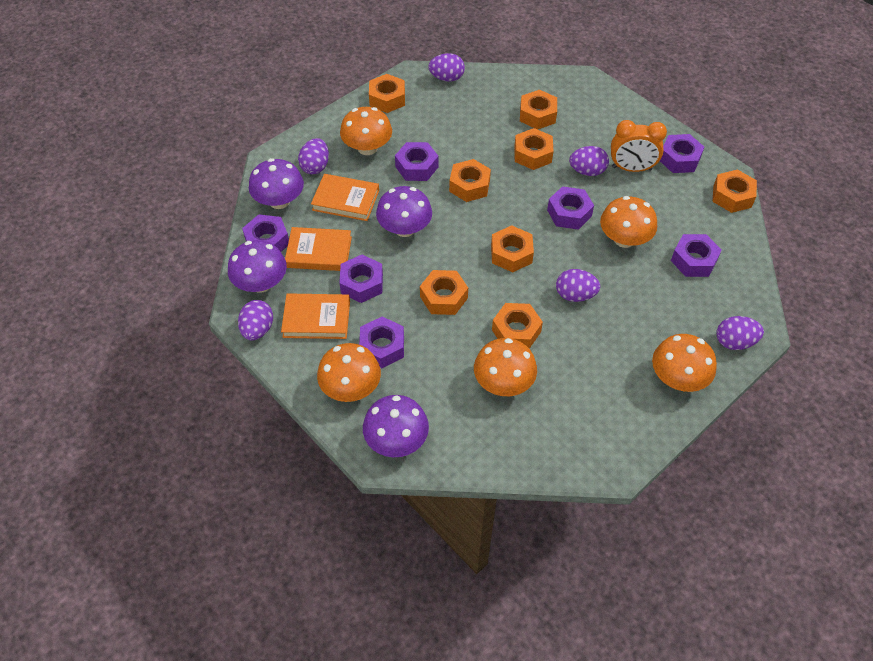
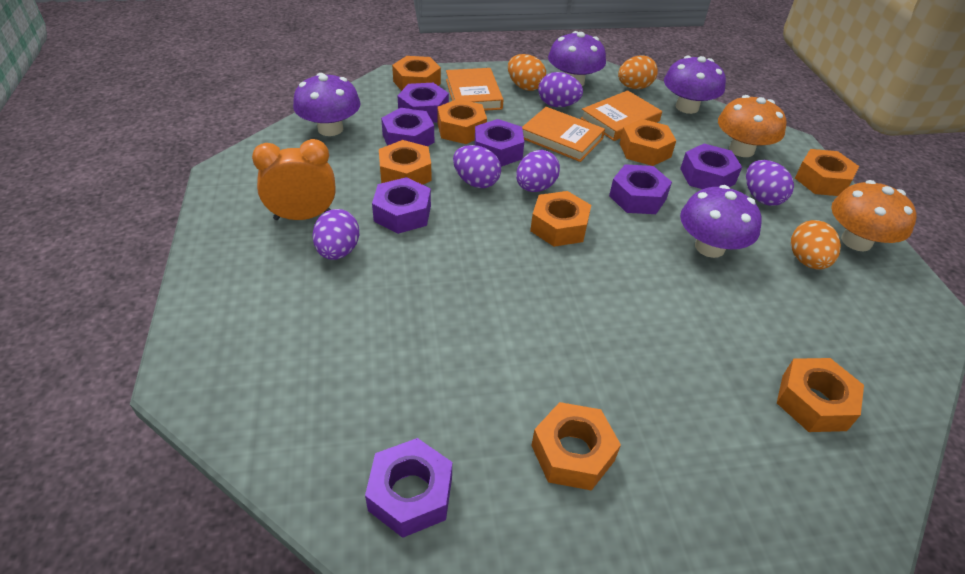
orange egg: 0 -> 3
orange mushroom: 5 -> 2
purple egg: 6 -> 5

